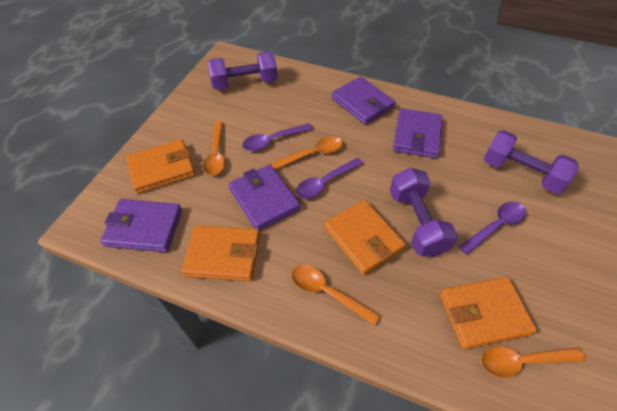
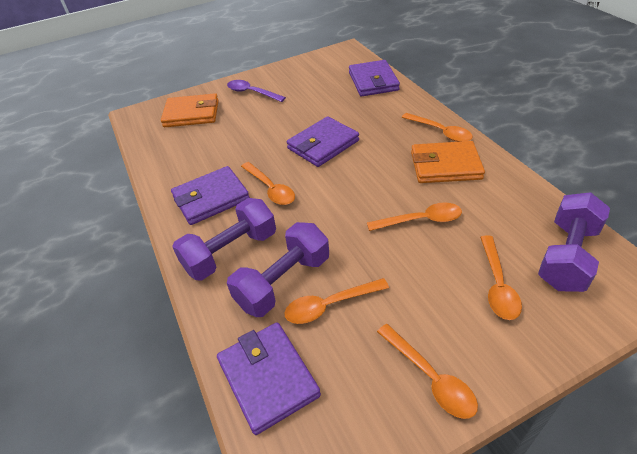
orange spoon: 4 -> 6
orange wallet: 4 -> 2
purple spoon: 3 -> 1

